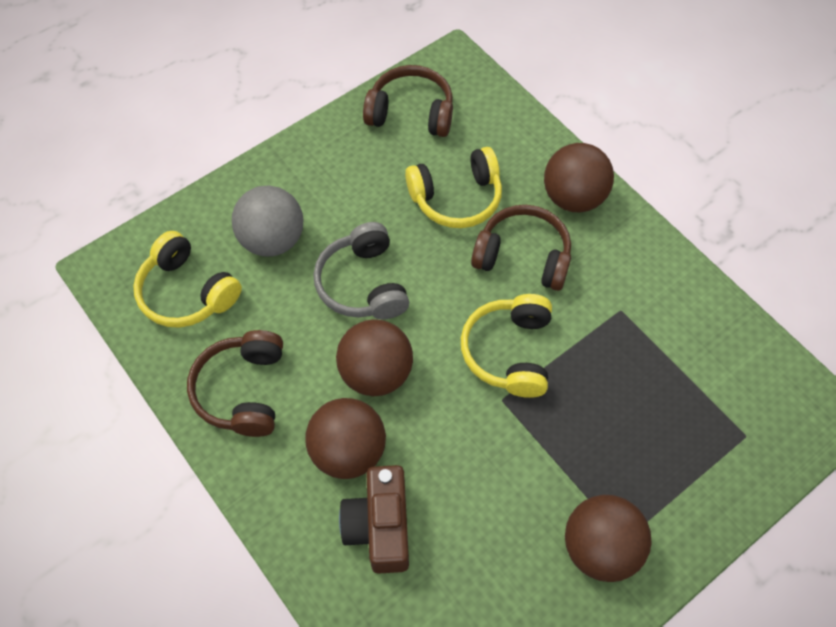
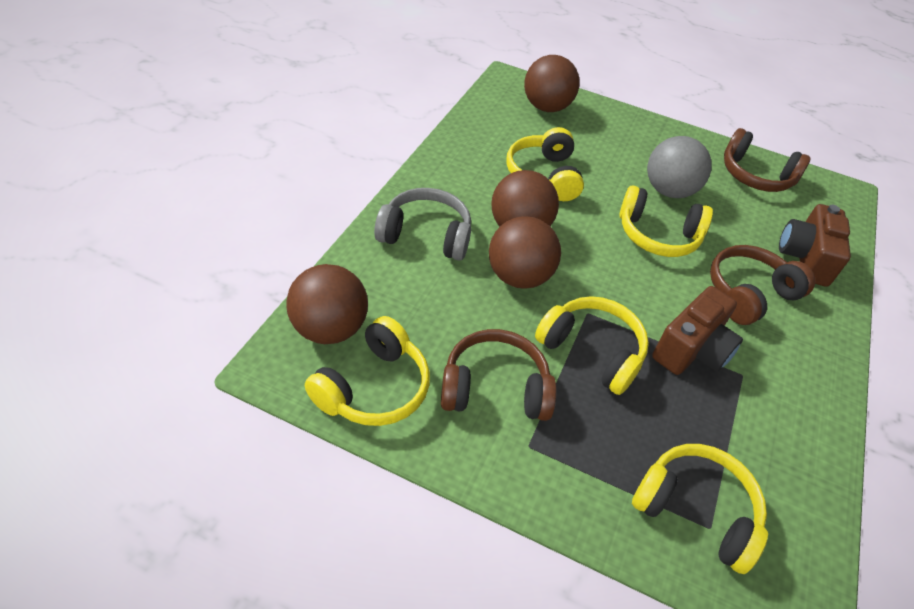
brown camera: 1 -> 2
yellow headphones: 3 -> 5

